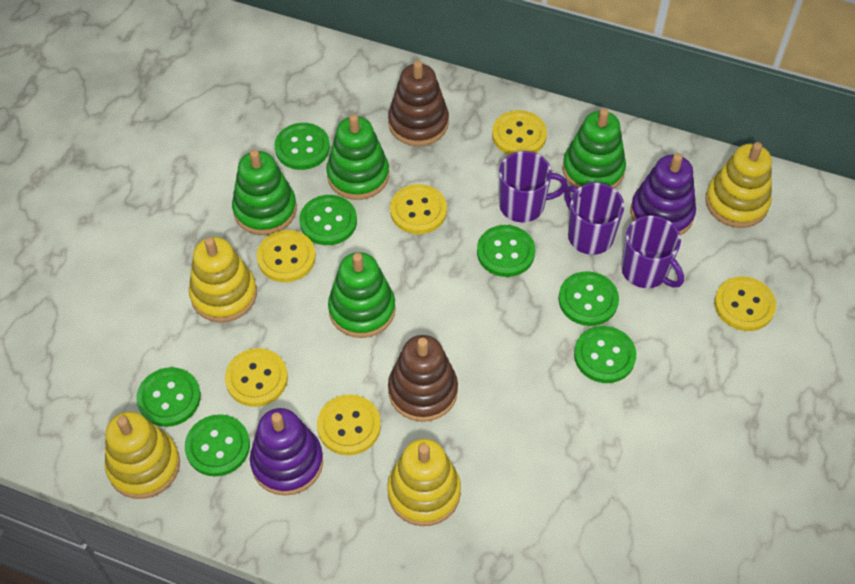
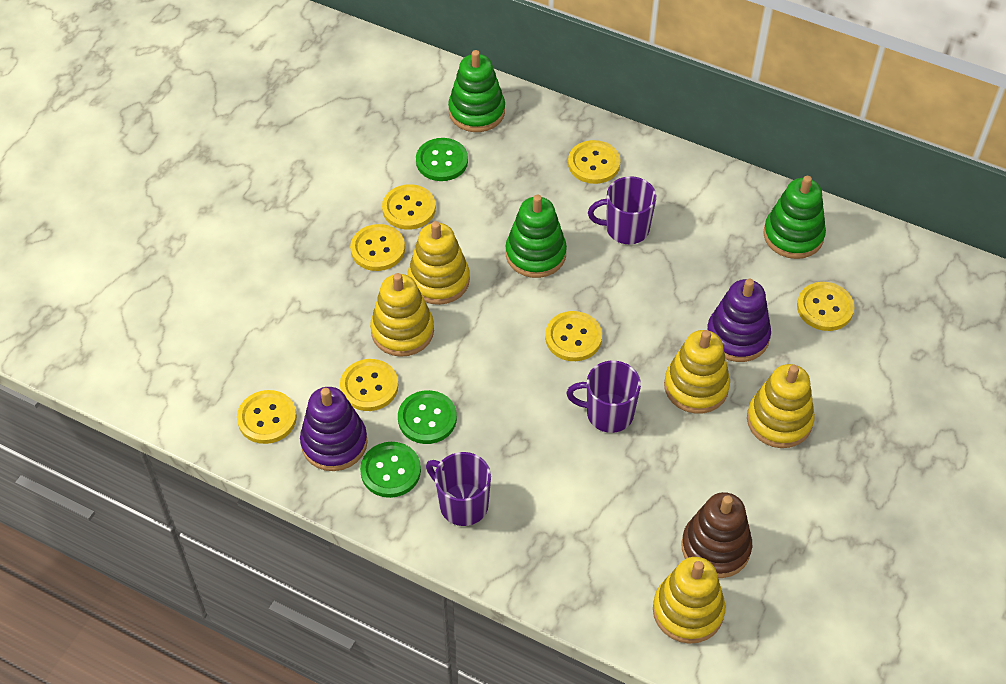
brown stacking toy: 2 -> 1
green button: 7 -> 3
green stacking toy: 4 -> 3
yellow button: 6 -> 7
yellow stacking toy: 4 -> 5

